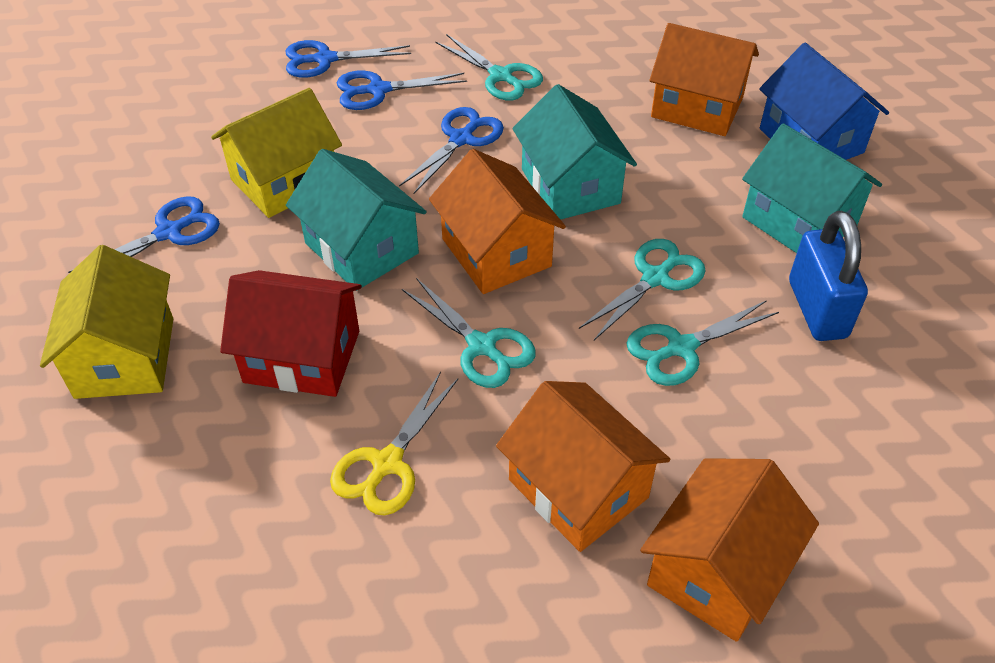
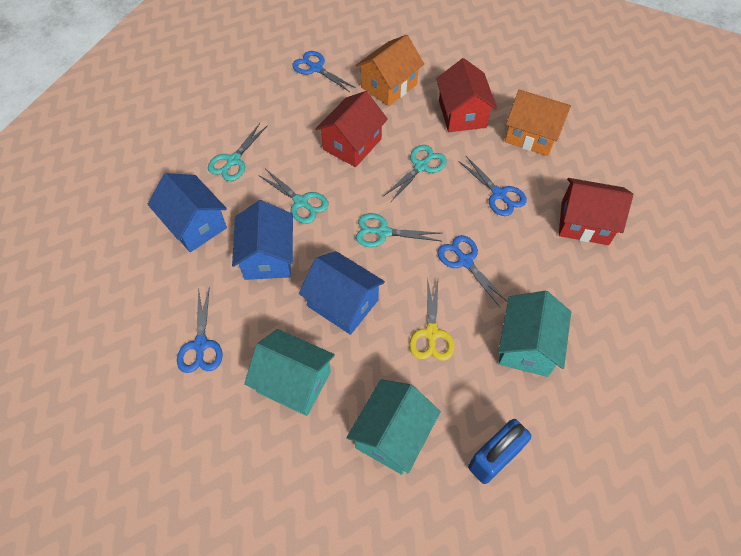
blue house: 1 -> 3
orange house: 4 -> 2
red house: 1 -> 3
yellow house: 2 -> 0

